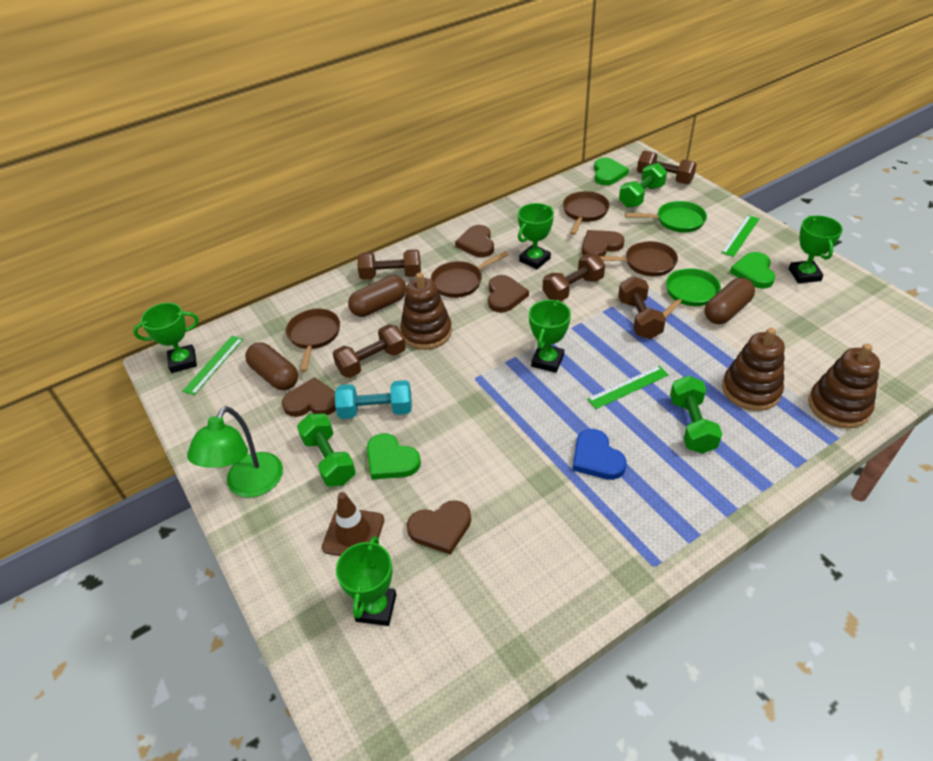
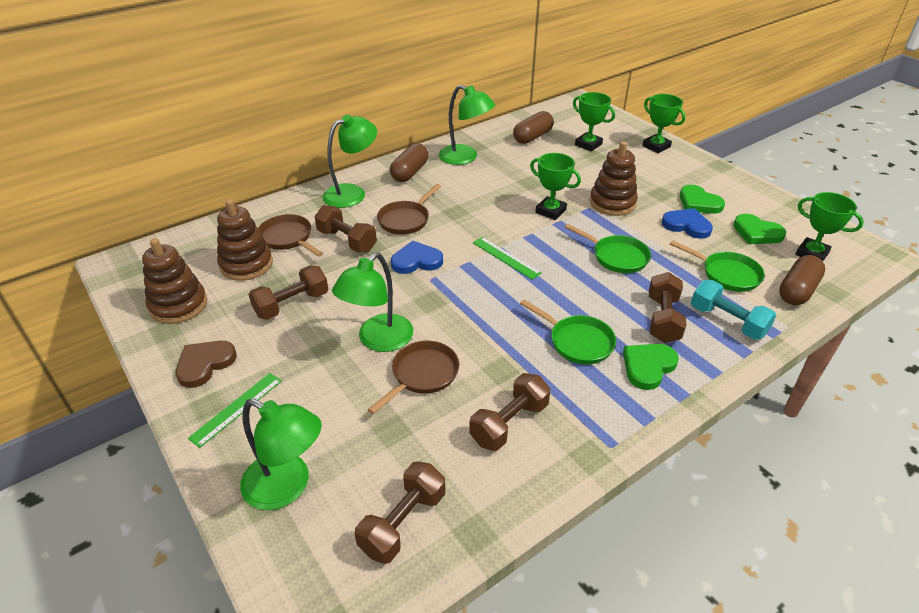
blue heart: 1 -> 2
brown heart: 5 -> 1
brown pan: 4 -> 3
brown traffic cone: 1 -> 0
green dumbbell: 3 -> 0
green lamp: 1 -> 4
green pan: 2 -> 3
green ruler: 3 -> 2
green trophy: 5 -> 4

